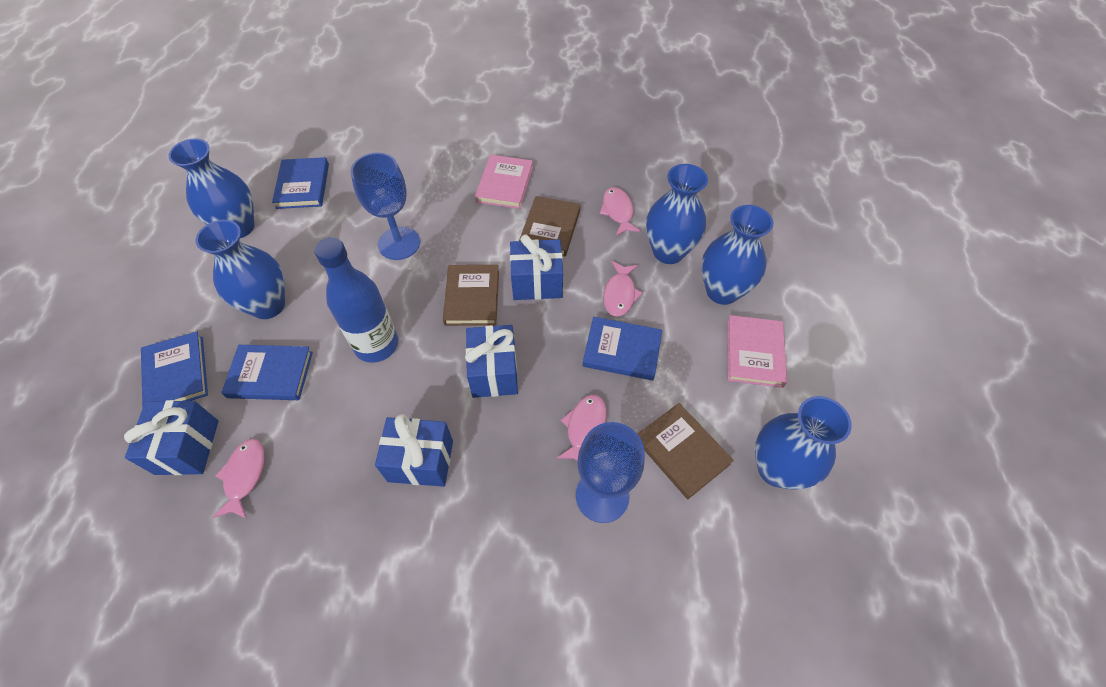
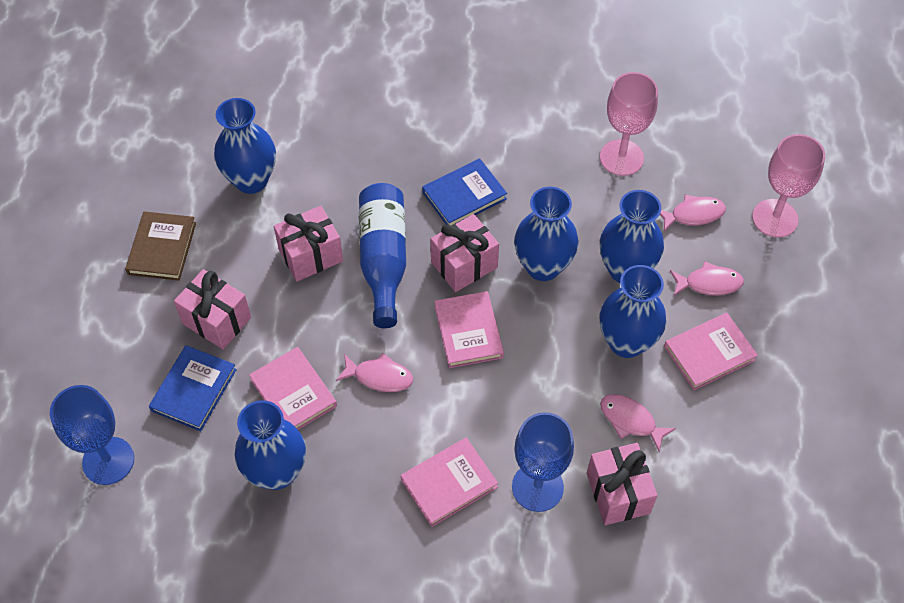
blue book: 4 -> 2
blue gift: 4 -> 0
brown book: 3 -> 1
pink book: 2 -> 4
pink gift: 0 -> 4
pink goblet: 0 -> 2

